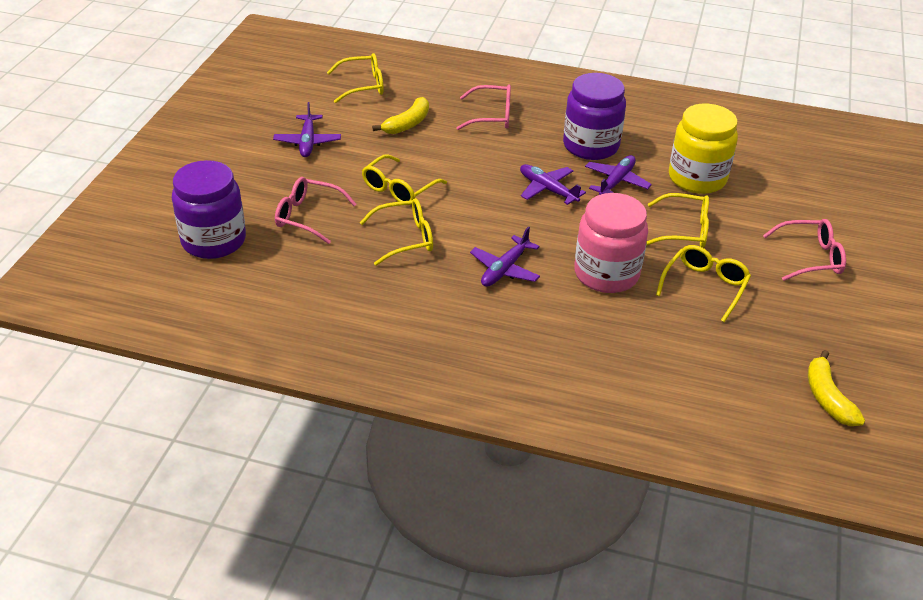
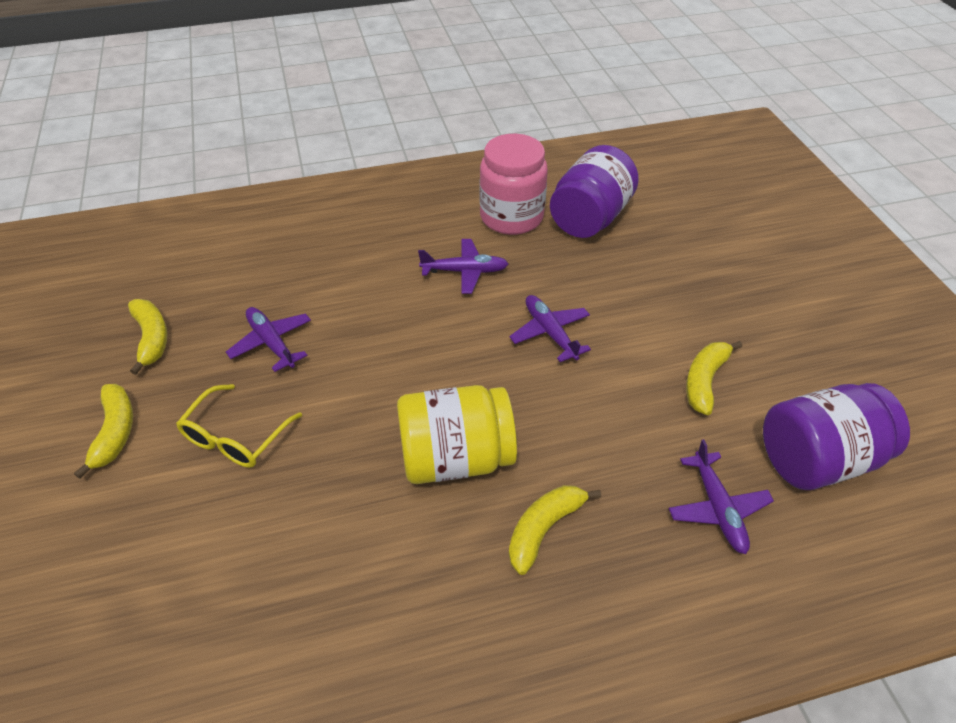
pink glasses: 3 -> 0
yellow banana: 2 -> 4
yellow glasses: 5 -> 1

